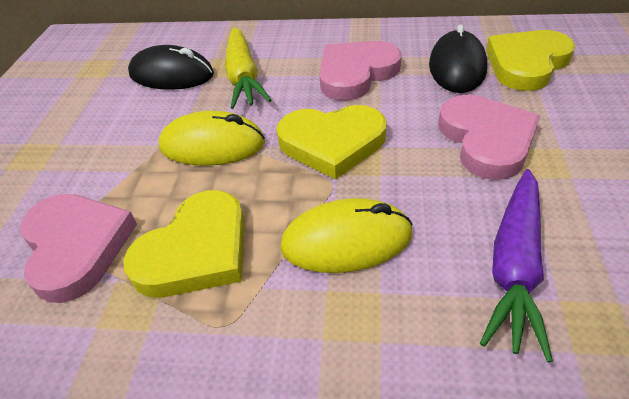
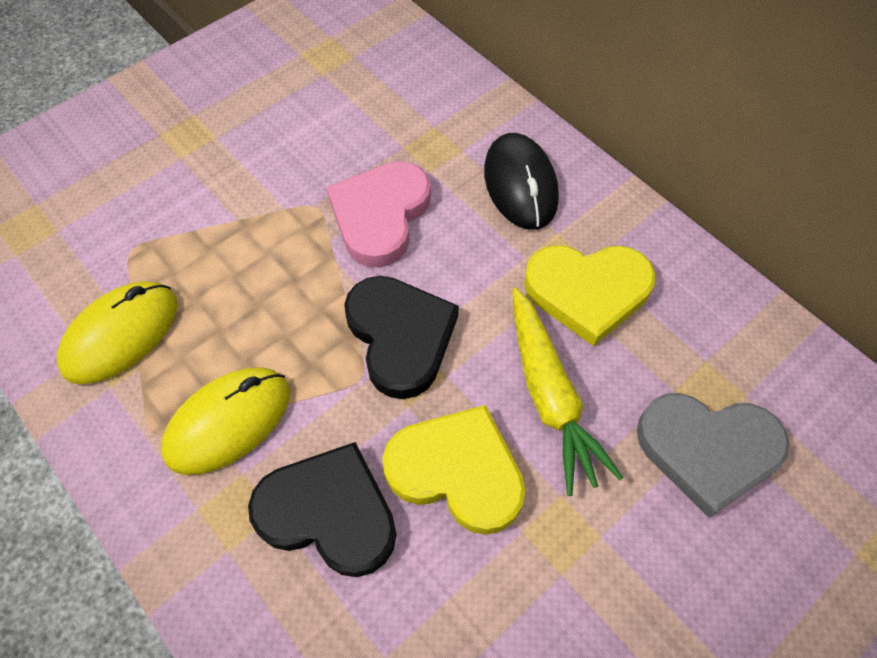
black heart: 0 -> 2
black mouse: 2 -> 1
grey heart: 0 -> 1
pink heart: 3 -> 1
purple carrot: 1 -> 0
yellow heart: 3 -> 2

